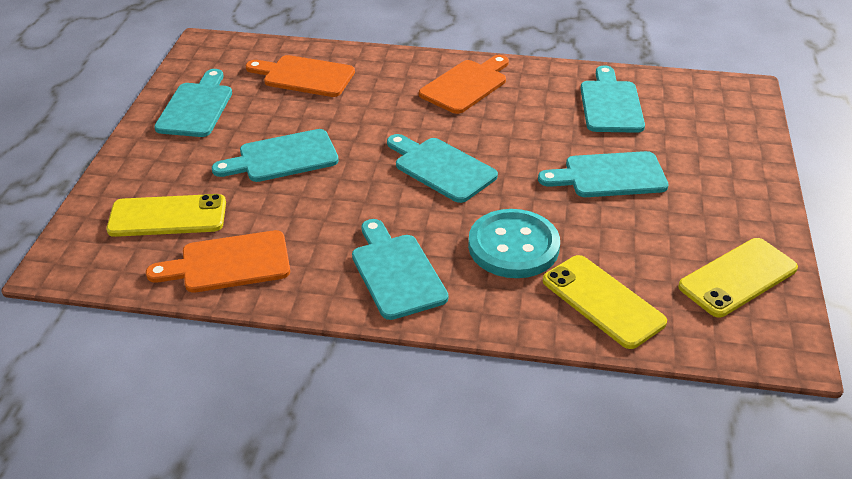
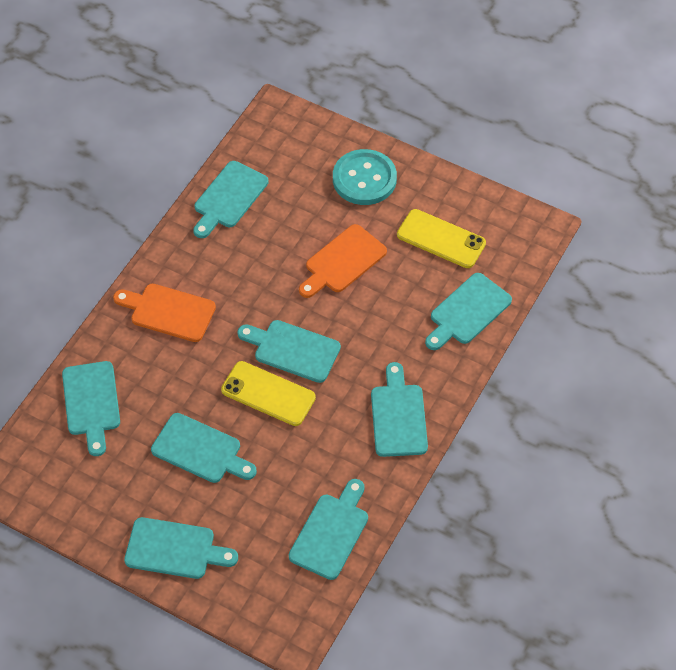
orange cutting board: 3 -> 2
turquoise cutting board: 6 -> 8
yellow phone: 3 -> 2

